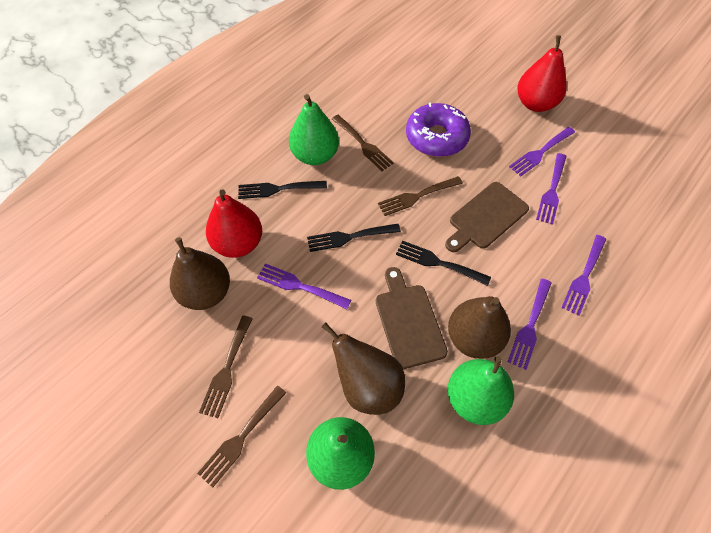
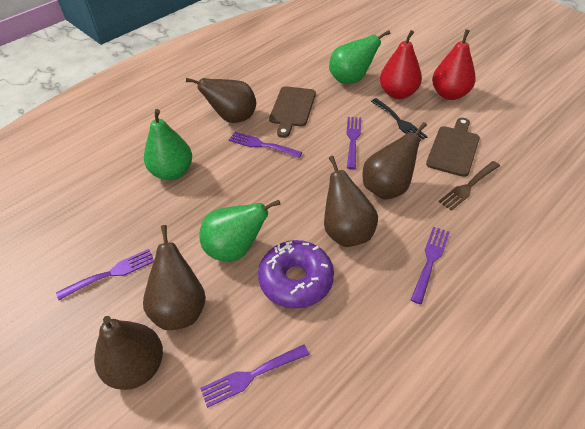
black fork: 3 -> 1
brown fork: 4 -> 1
brown pear: 3 -> 5

